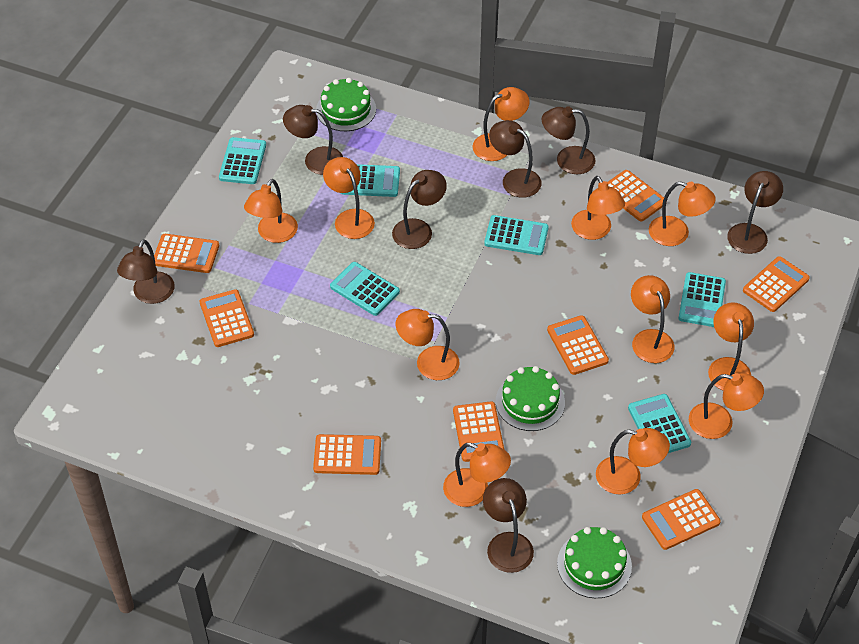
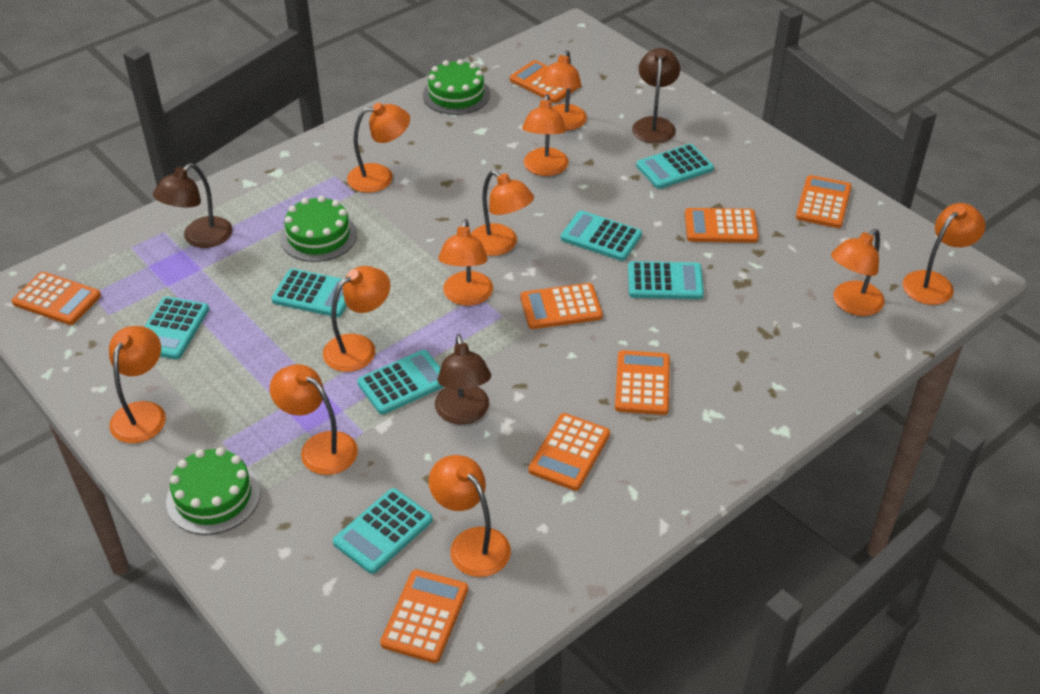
brown lamp: 7 -> 3
turquoise calculator: 6 -> 7

